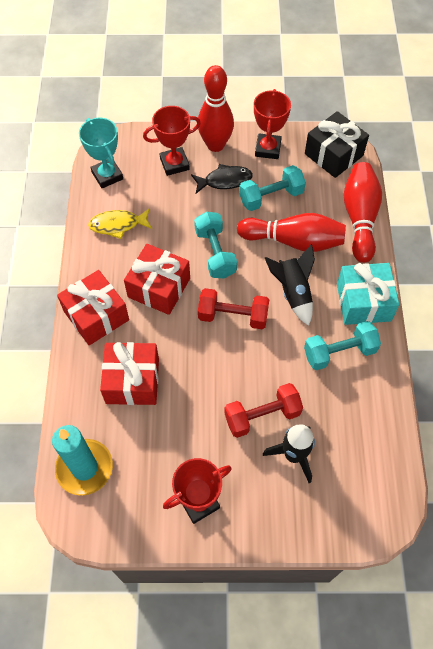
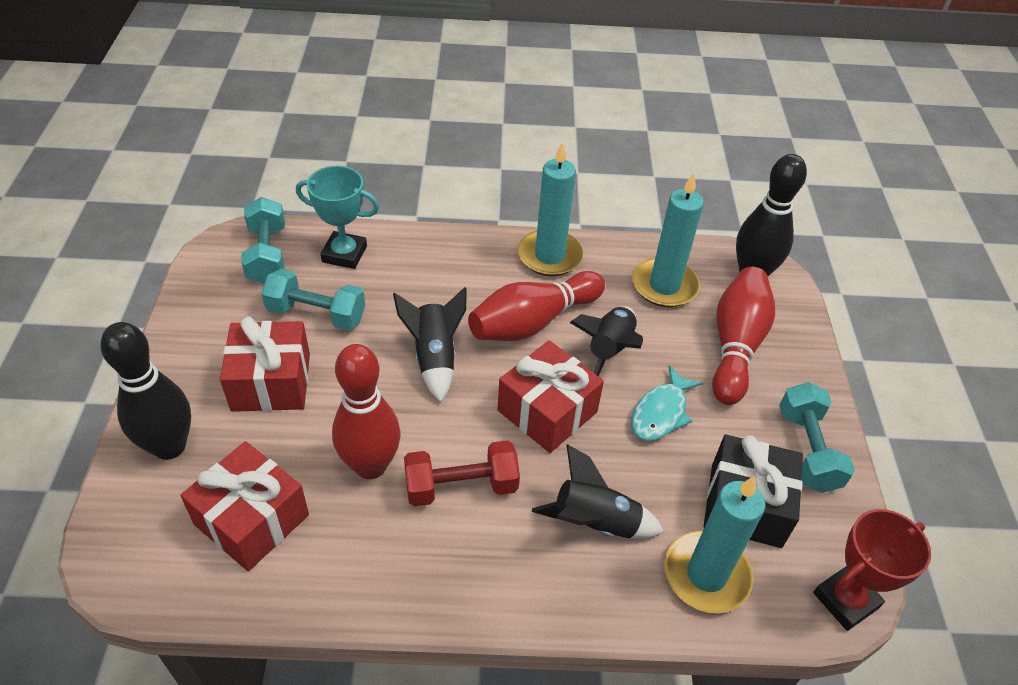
black bowling pin: 0 -> 2
black fish: 1 -> 0
black rocket: 2 -> 3
red dumbbell: 2 -> 1
red trophy: 3 -> 1
turquoise candle: 1 -> 3
turquoise fish: 0 -> 1
turquoise gift: 1 -> 0
yellow fish: 1 -> 0

